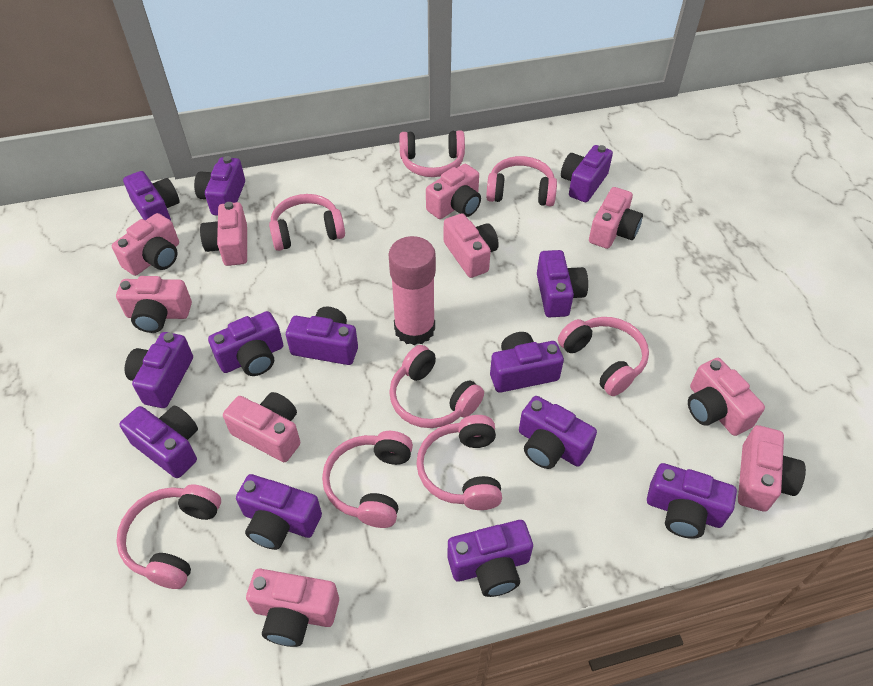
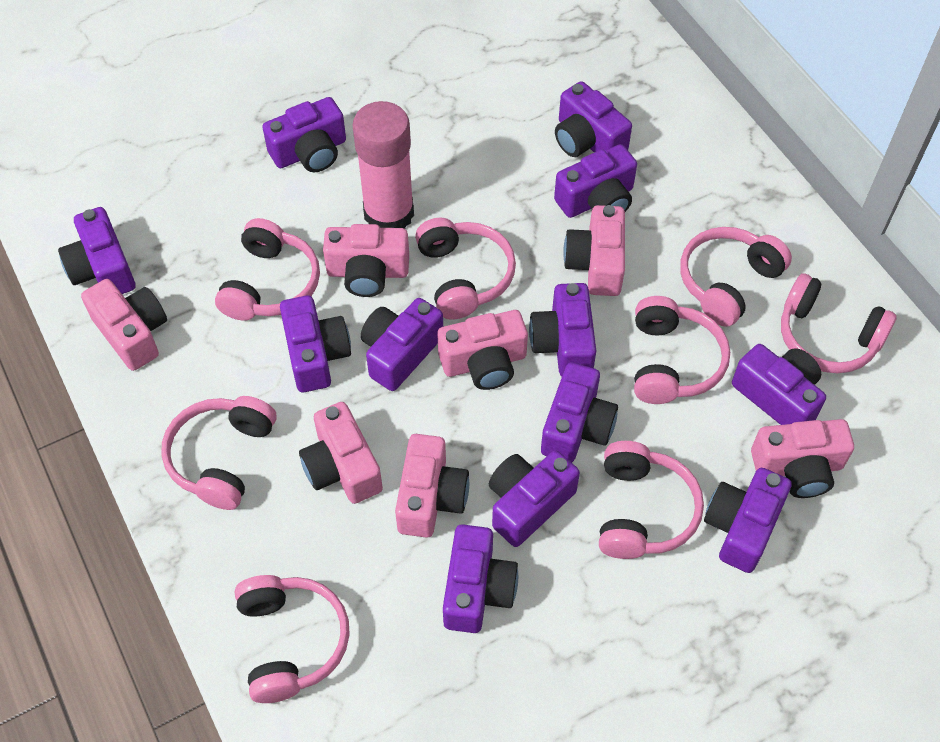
pink camera: 10 -> 7
purple camera: 13 -> 12

